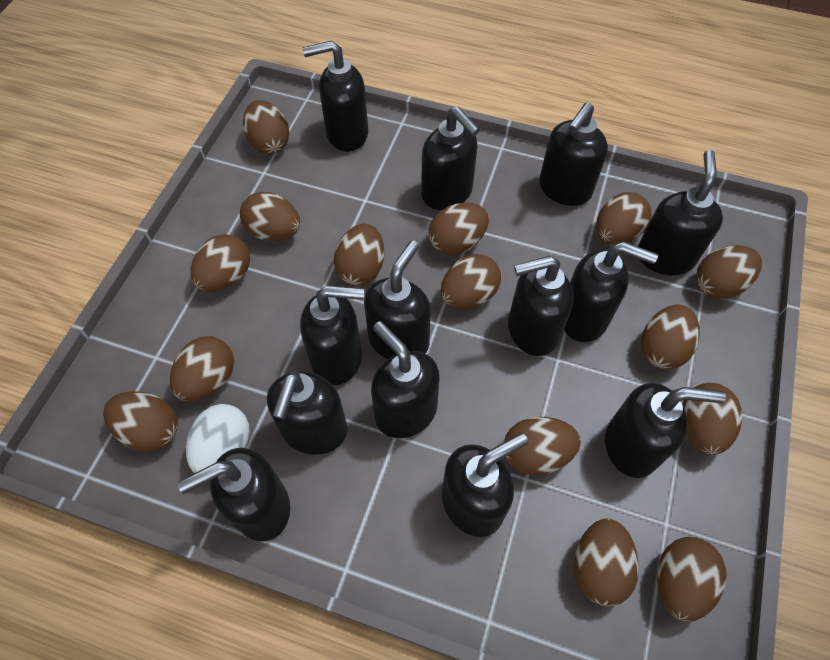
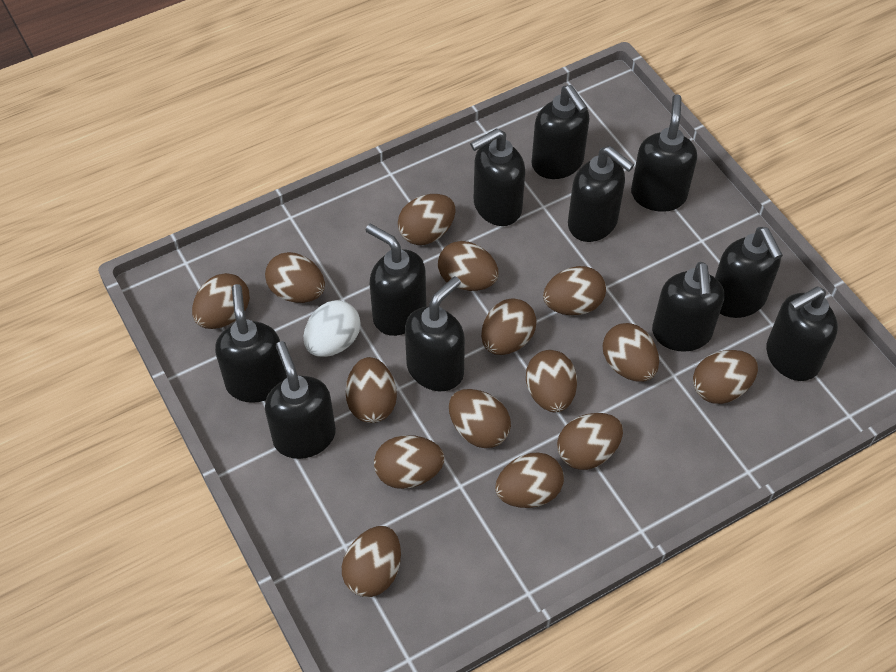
black soap dispenser: 13 -> 11

